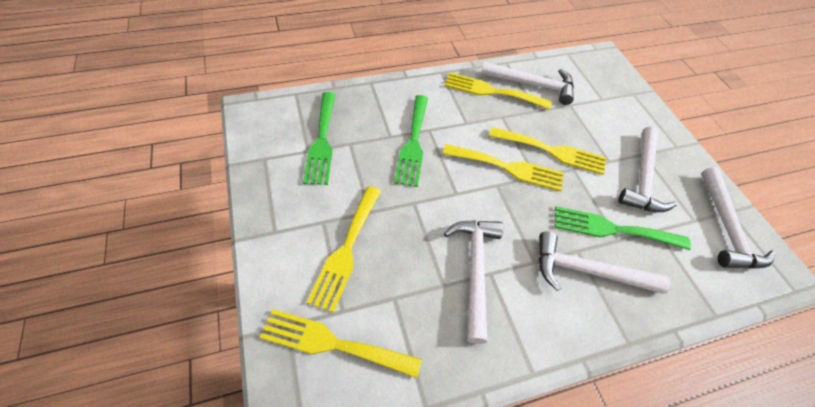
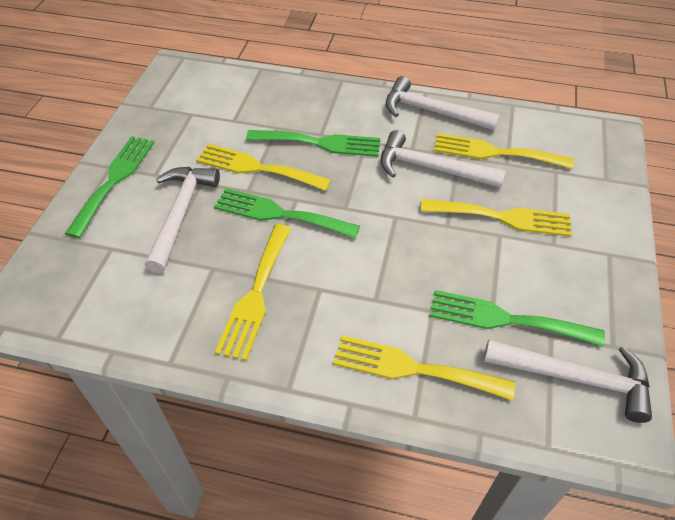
green fork: 3 -> 4
white hammer: 5 -> 4

